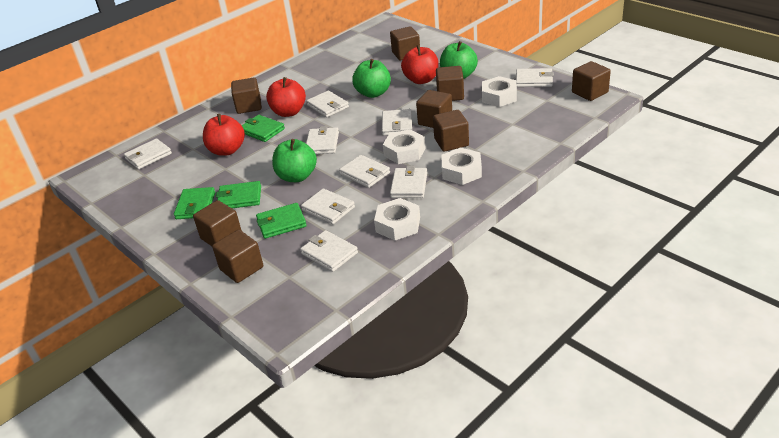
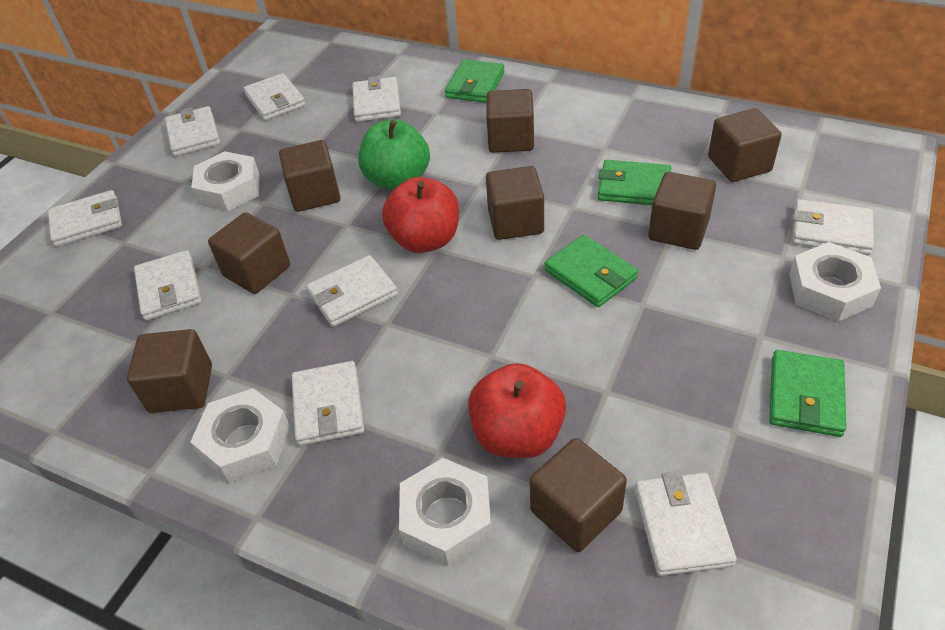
green apple: 3 -> 1
red apple: 3 -> 2

